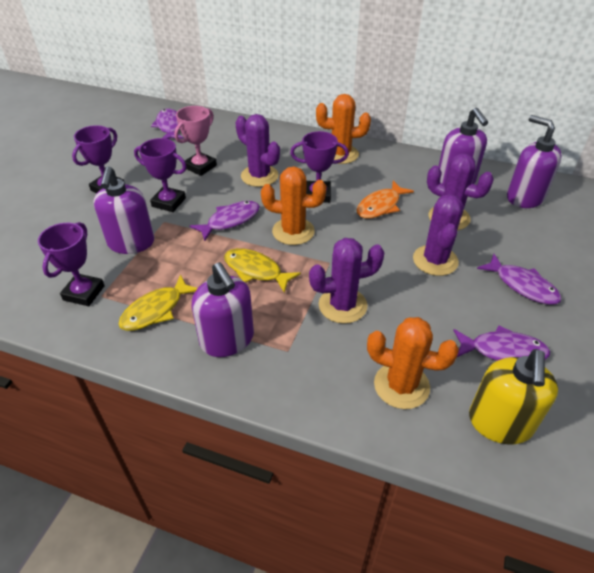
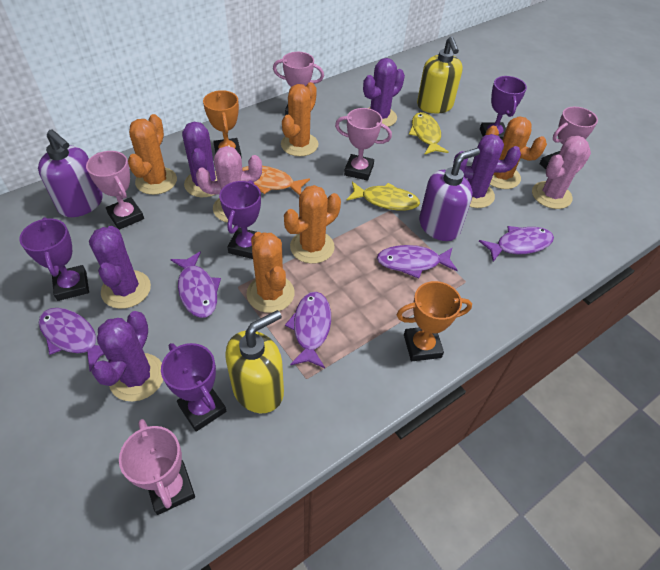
orange cactus: 3 -> 5
orange trophy: 0 -> 2
pink cactus: 0 -> 2
pink trophy: 1 -> 5
purple cactus: 4 -> 5
purple fish: 4 -> 5
purple soap dispenser: 4 -> 2
yellow soap dispenser: 1 -> 2

